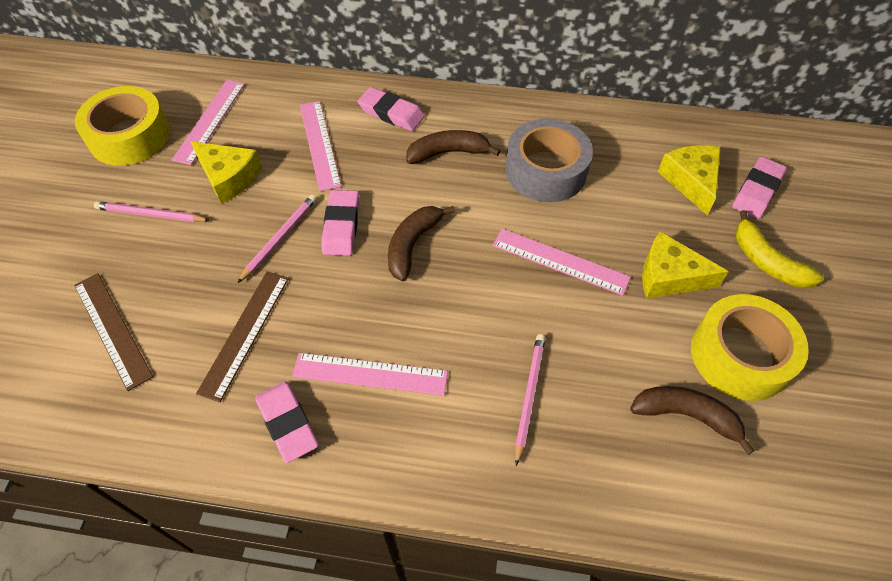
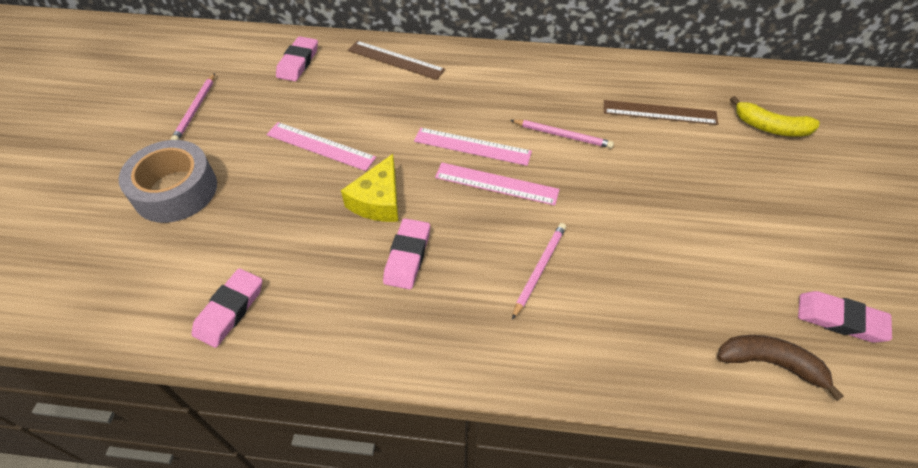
brown banana: 3 -> 1
pink ruler: 4 -> 3
yellow cheese: 3 -> 1
yellow tape: 2 -> 0

